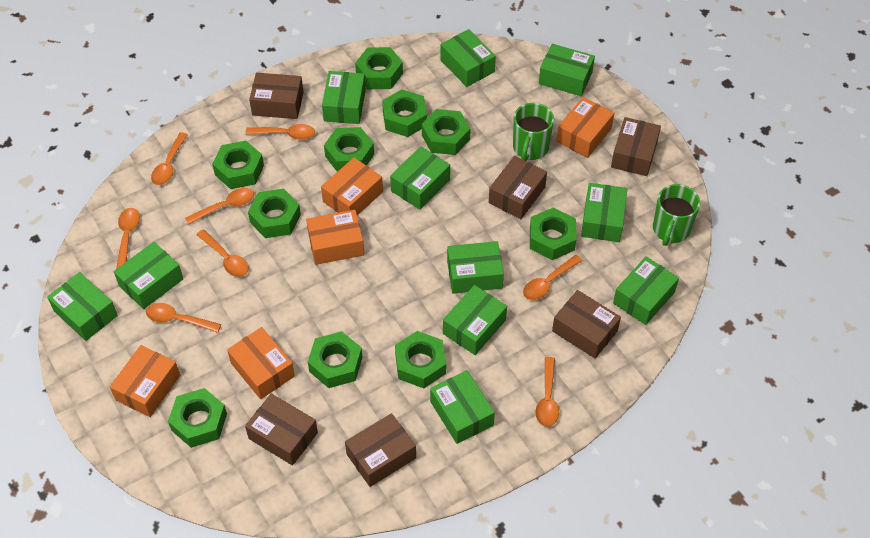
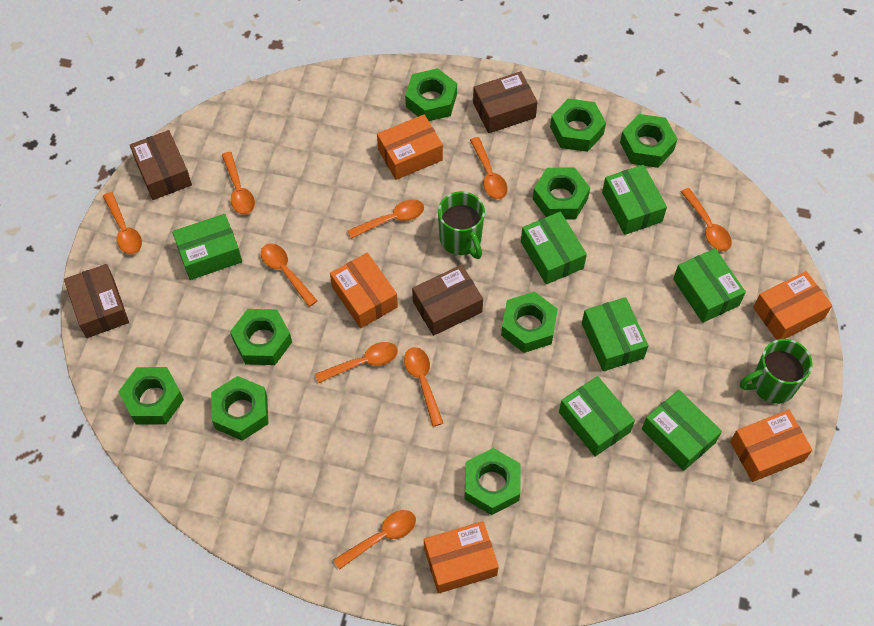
brown box: 6 -> 4
green box: 11 -> 7
green nut: 10 -> 9
orange spoon: 8 -> 9

